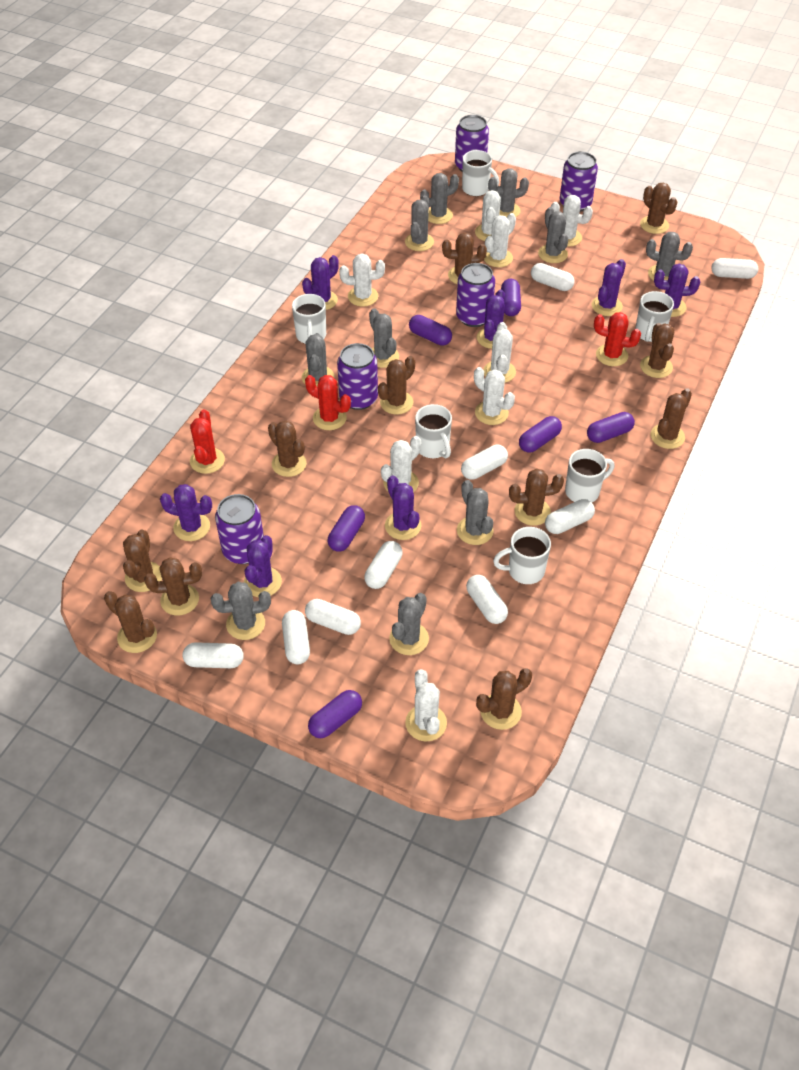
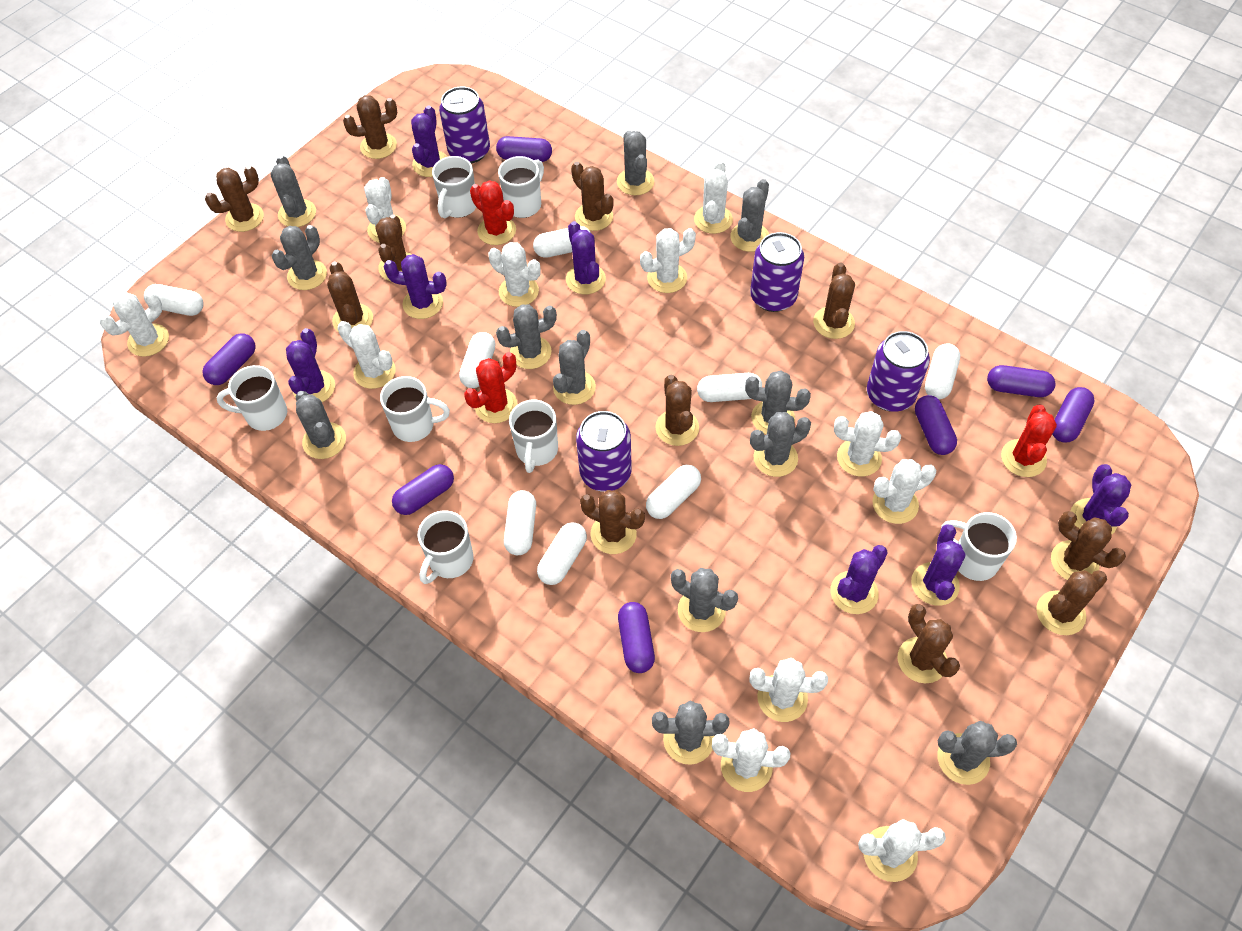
grey cactus: 10 -> 12
purple can: 5 -> 4
purple capsule: 6 -> 7
white cactus: 8 -> 11
white capsule: 9 -> 8
white mug: 6 -> 7

